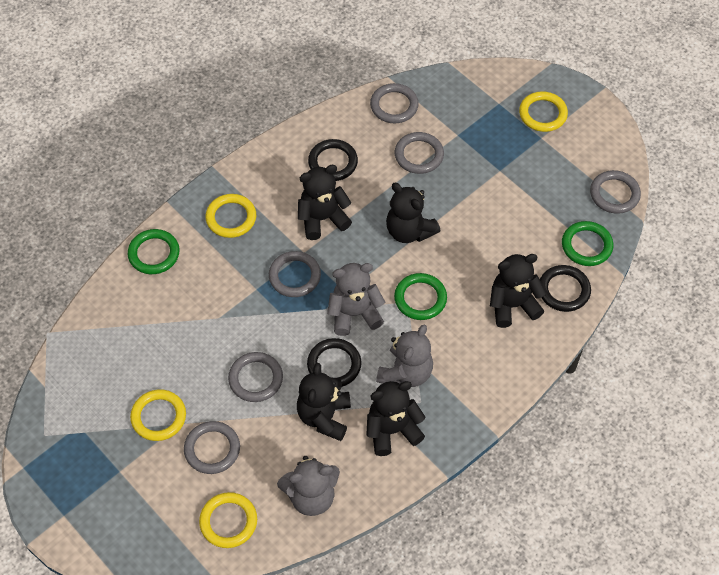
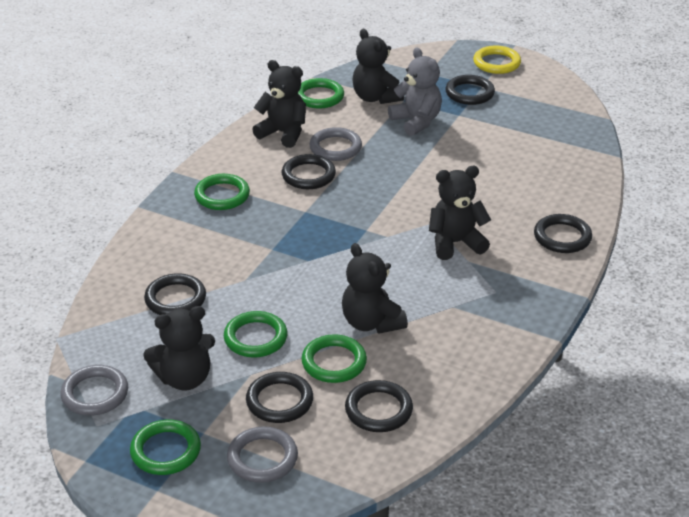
black ring: 3 -> 6
green ring: 3 -> 5
grey ring: 6 -> 3
grey teddy bear: 3 -> 1
yellow ring: 4 -> 1

